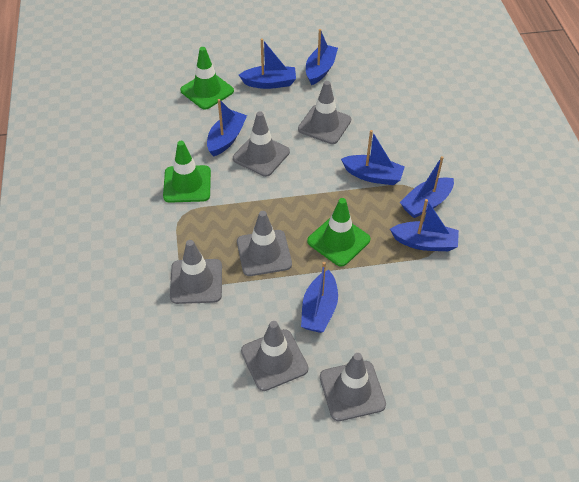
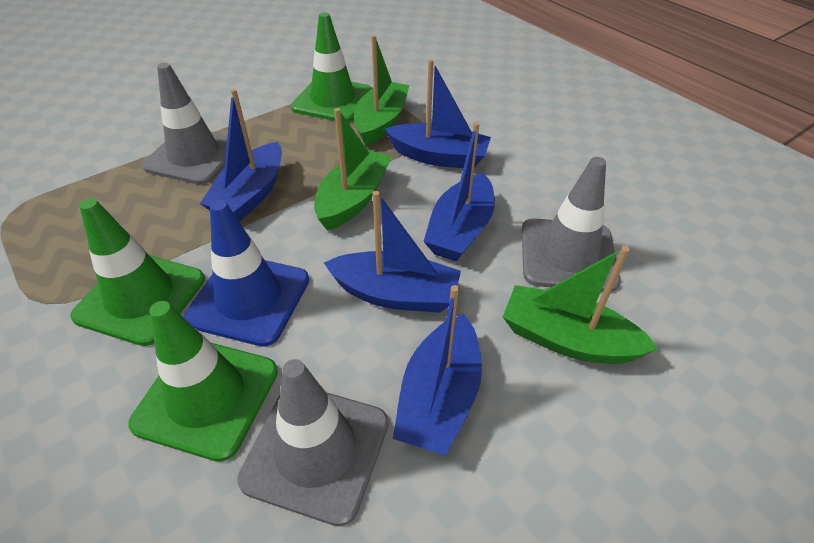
blue boat: 7 -> 5
blue traffic cone: 0 -> 1
green boat: 0 -> 3
grey traffic cone: 6 -> 3

